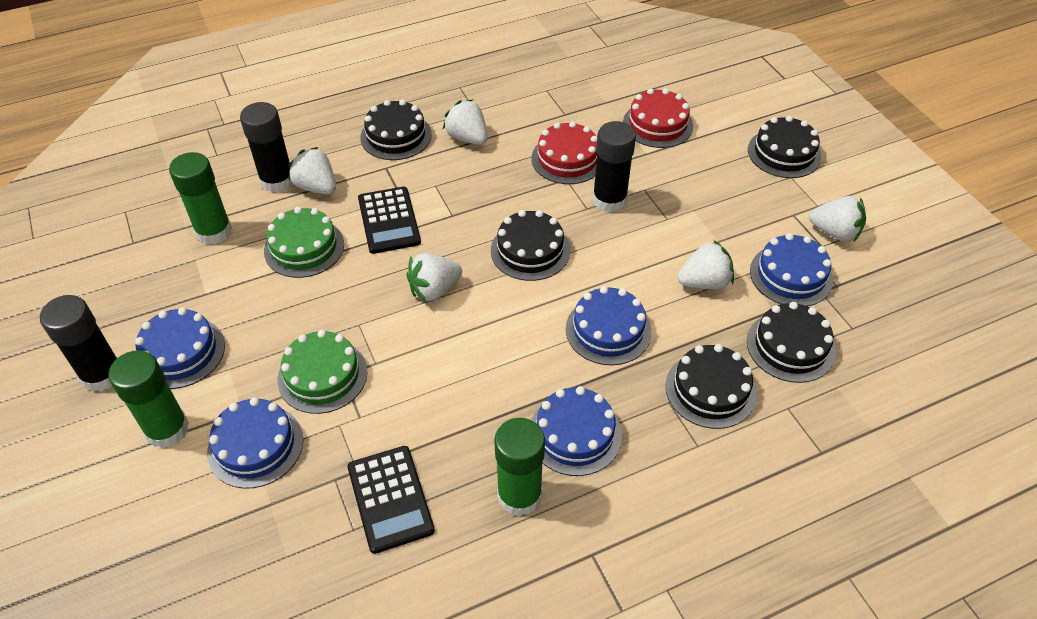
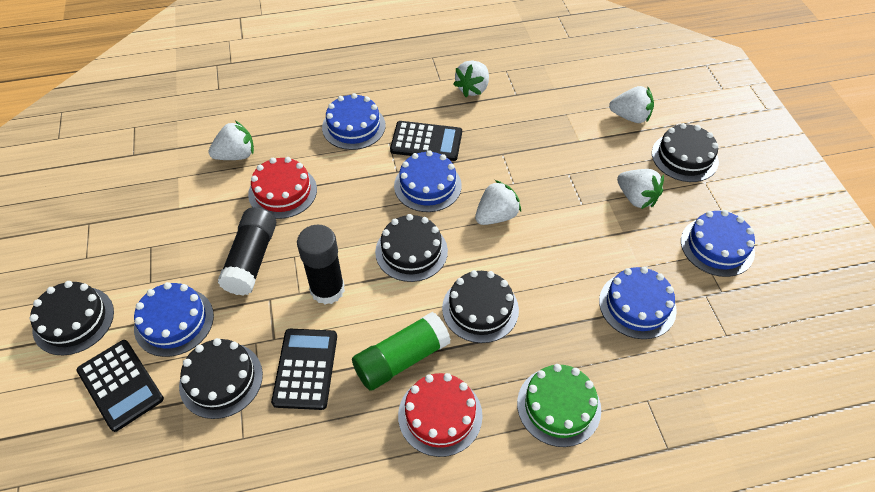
black calculator: 2 -> 3
black glue stick: 3 -> 2
green cake: 2 -> 1
green glue stick: 3 -> 1

